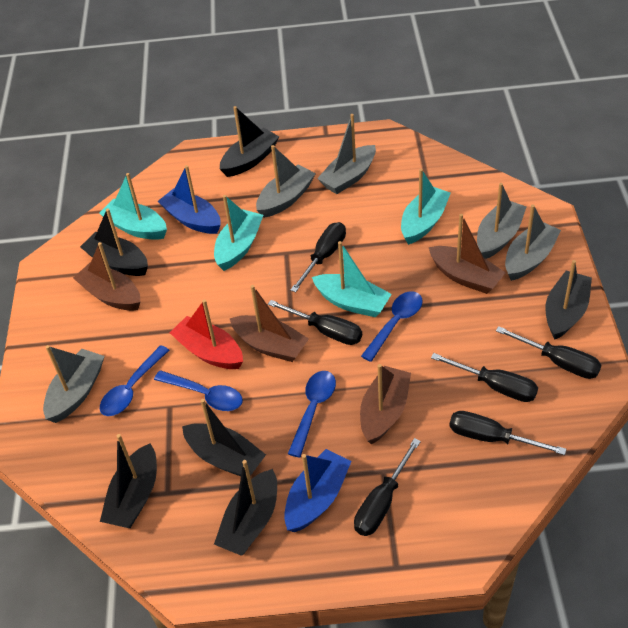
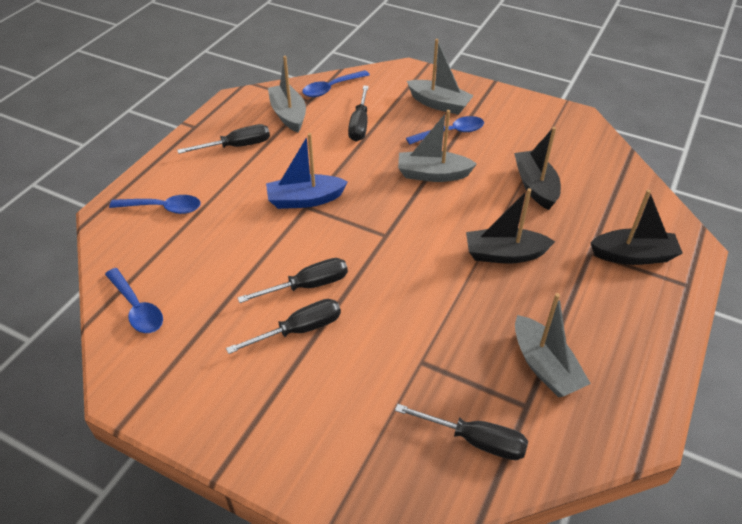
black boat: 6 -> 3
black screwdriver: 6 -> 5
blue boat: 2 -> 1
brown boat: 4 -> 0
grey boat: 5 -> 4
red boat: 1 -> 0
turquoise boat: 4 -> 0

